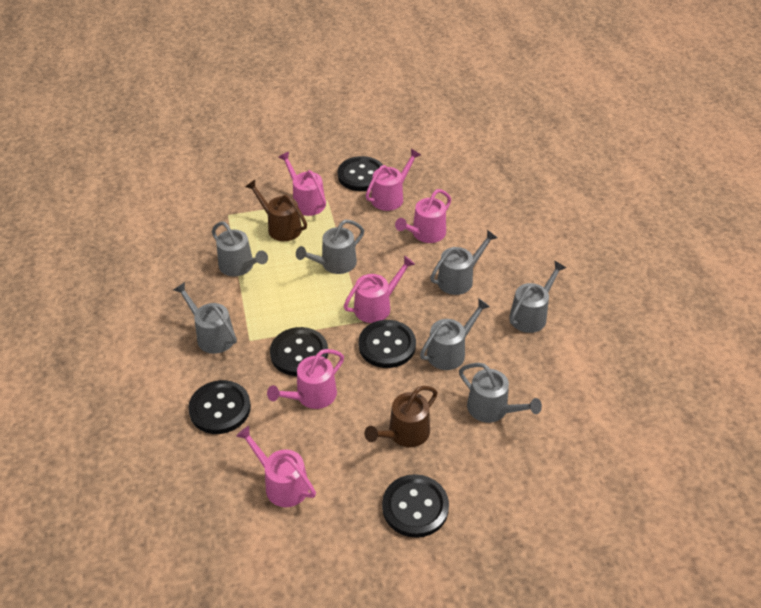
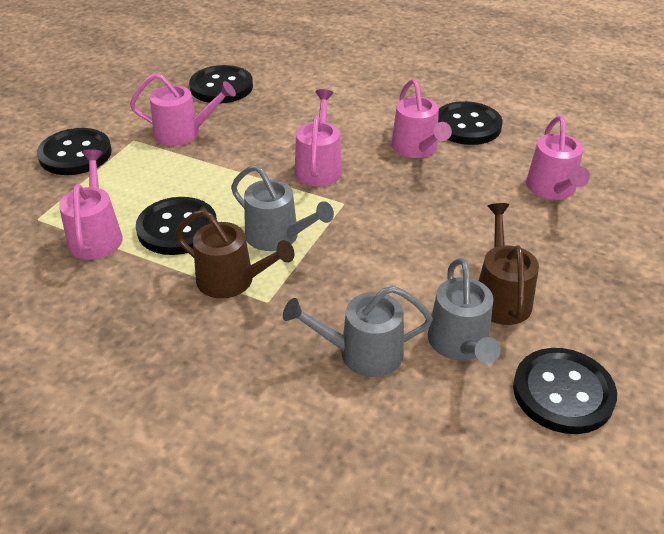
grey watering can: 7 -> 3
pink watering can: 6 -> 5

